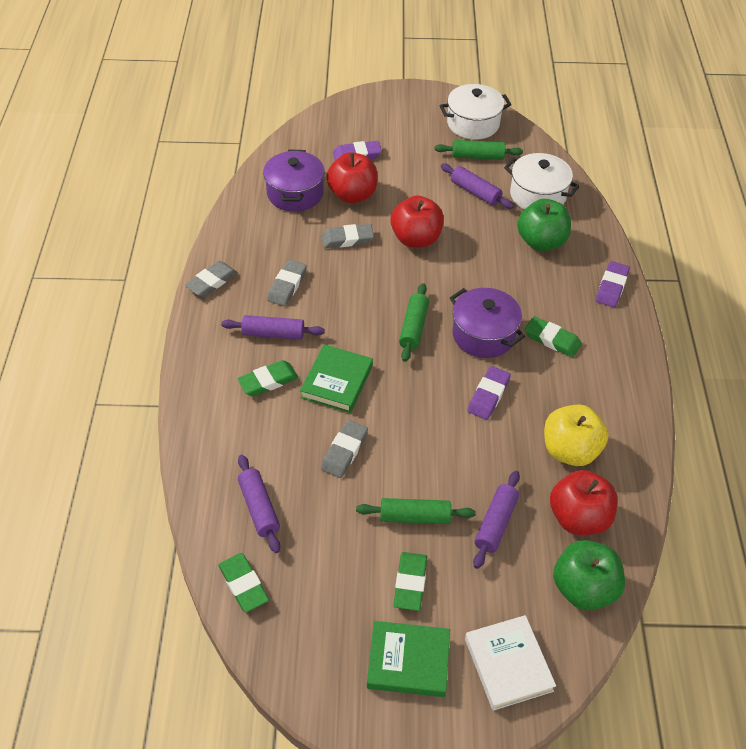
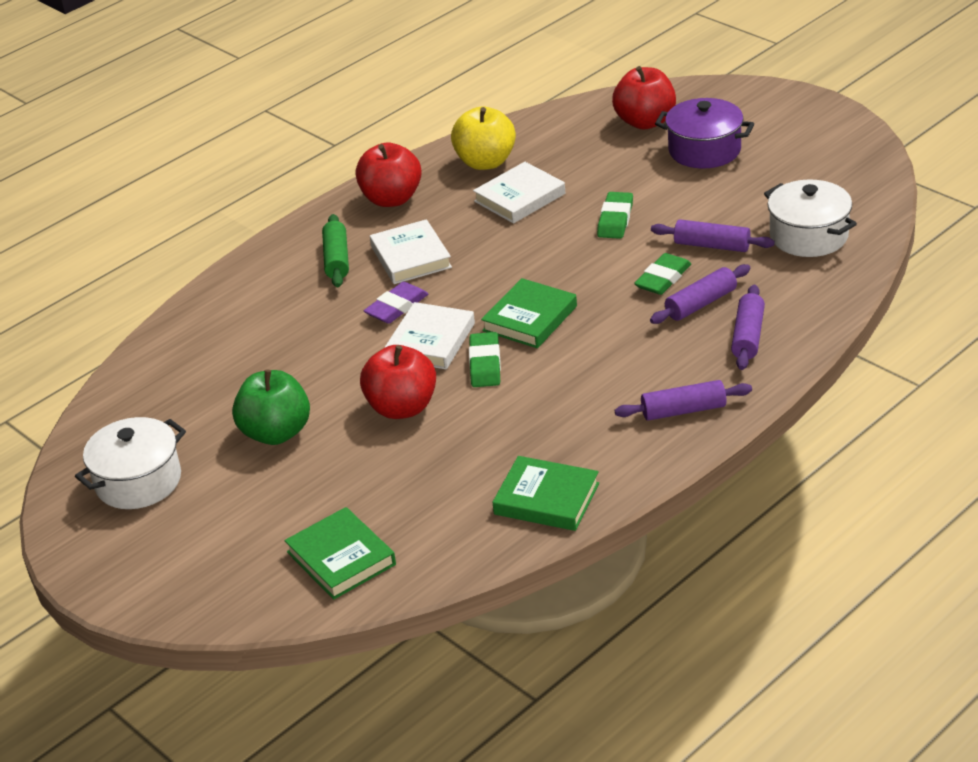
green apple: 2 -> 1
green book: 2 -> 3
green eraser: 4 -> 3
green rolling pin: 3 -> 1
grey eraser: 4 -> 0
purple eraser: 3 -> 1
purple pot: 2 -> 1
white book: 1 -> 3

